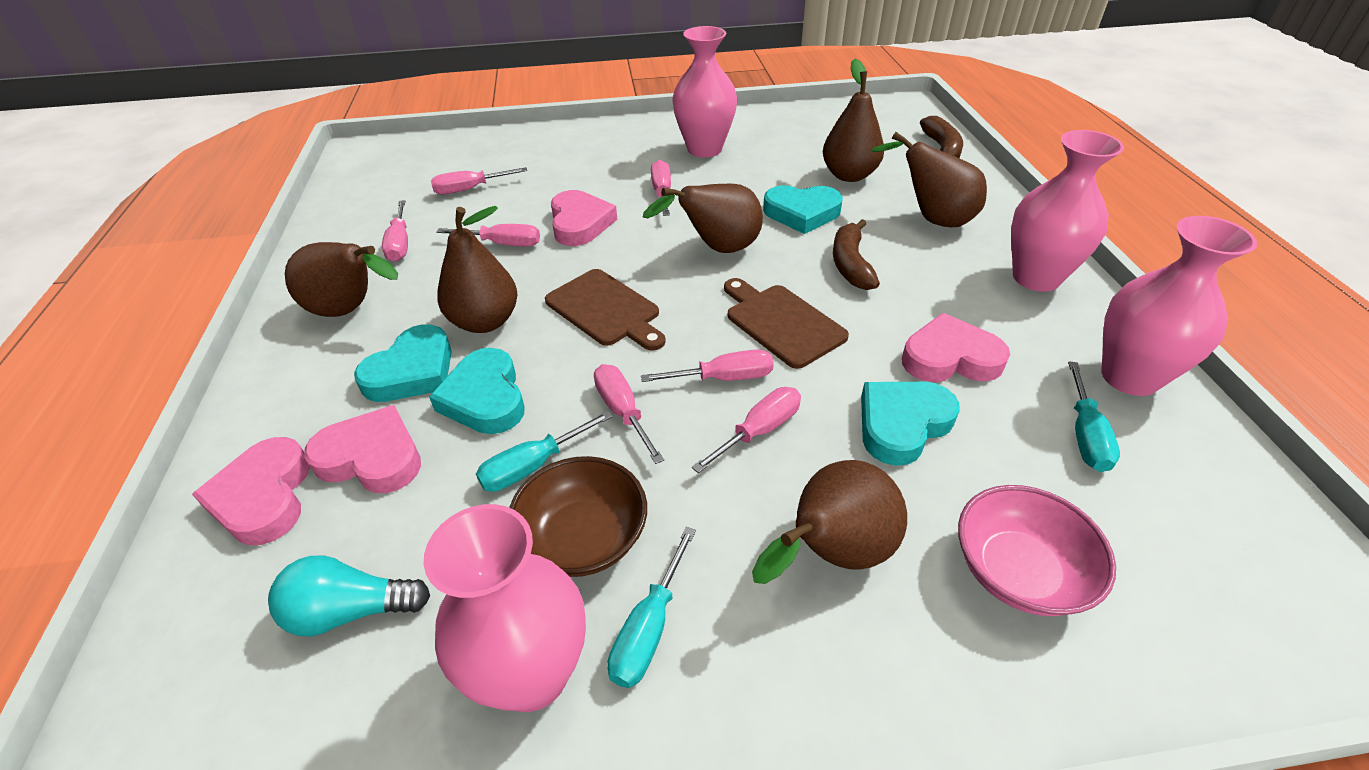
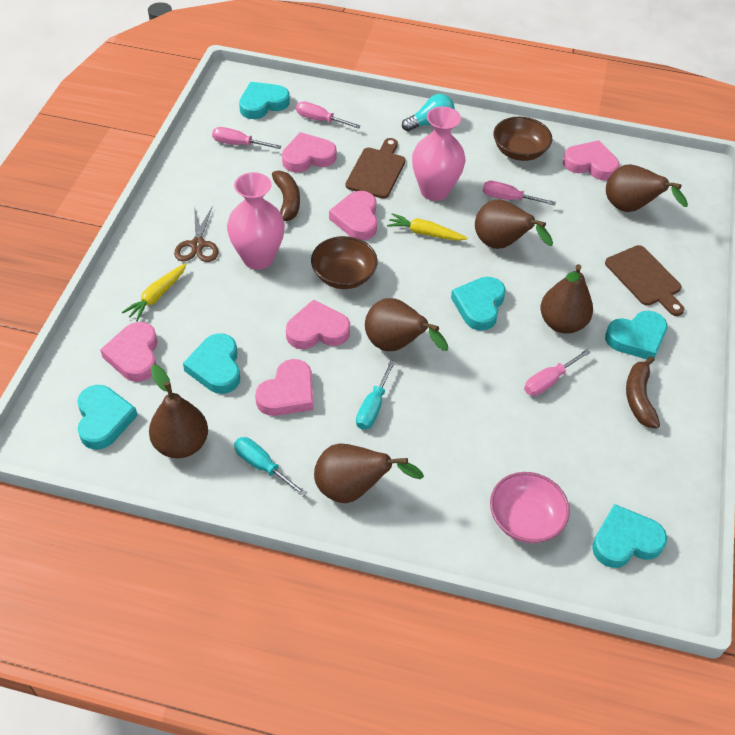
brown bowl: 1 -> 2
brown scissors: 0 -> 1
pink heart: 4 -> 6
pink screwdriver: 7 -> 4
pink vase: 4 -> 2
turquoise heart: 4 -> 6
turquoise screwdriver: 3 -> 2
yellow carrot: 0 -> 2

